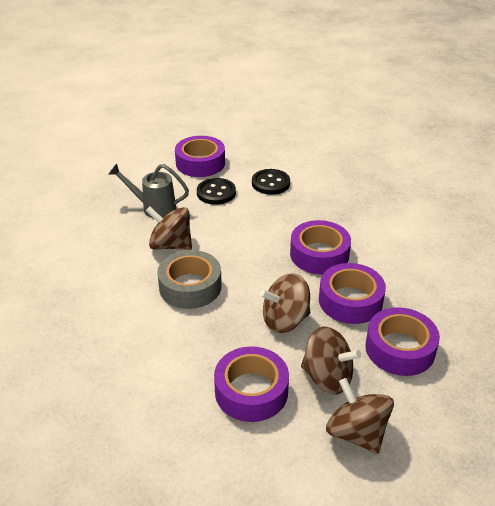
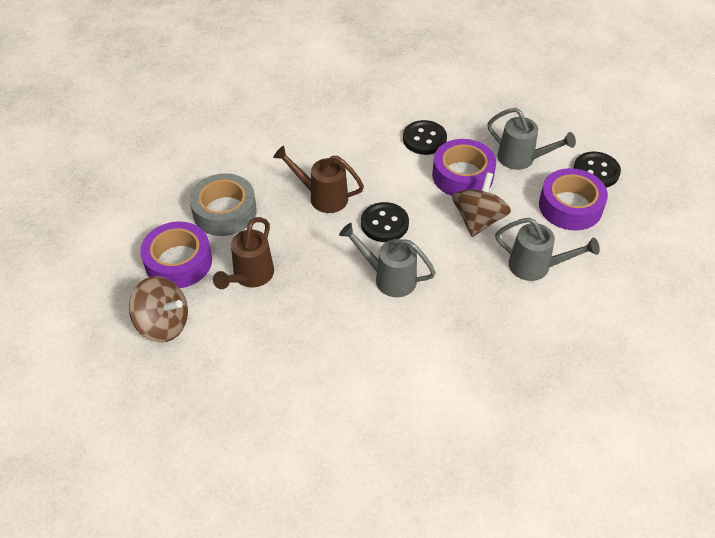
black button: 2 -> 3
brown spinning top: 4 -> 2
brown watering can: 0 -> 2
grey watering can: 1 -> 3
purple tape: 5 -> 3

